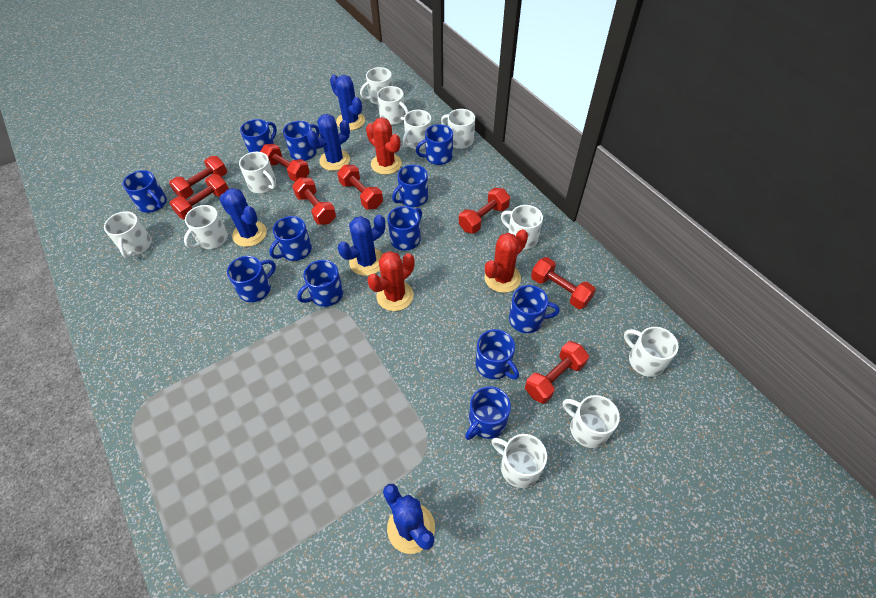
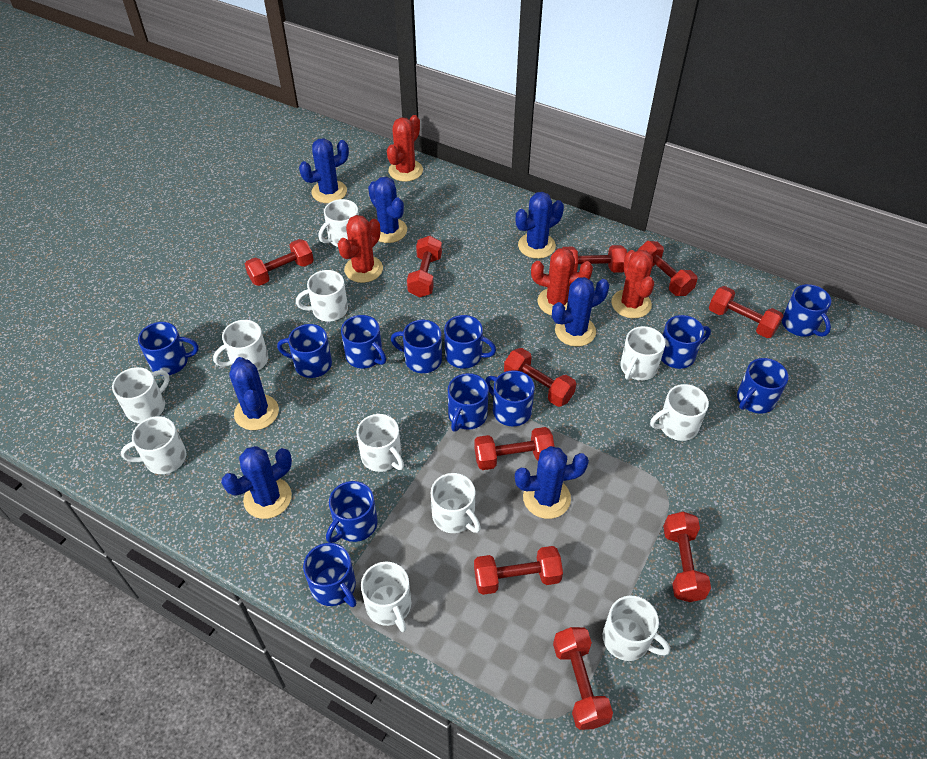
blue cactus: 5 -> 7
red cactus: 3 -> 4
red dumbbell: 8 -> 10

